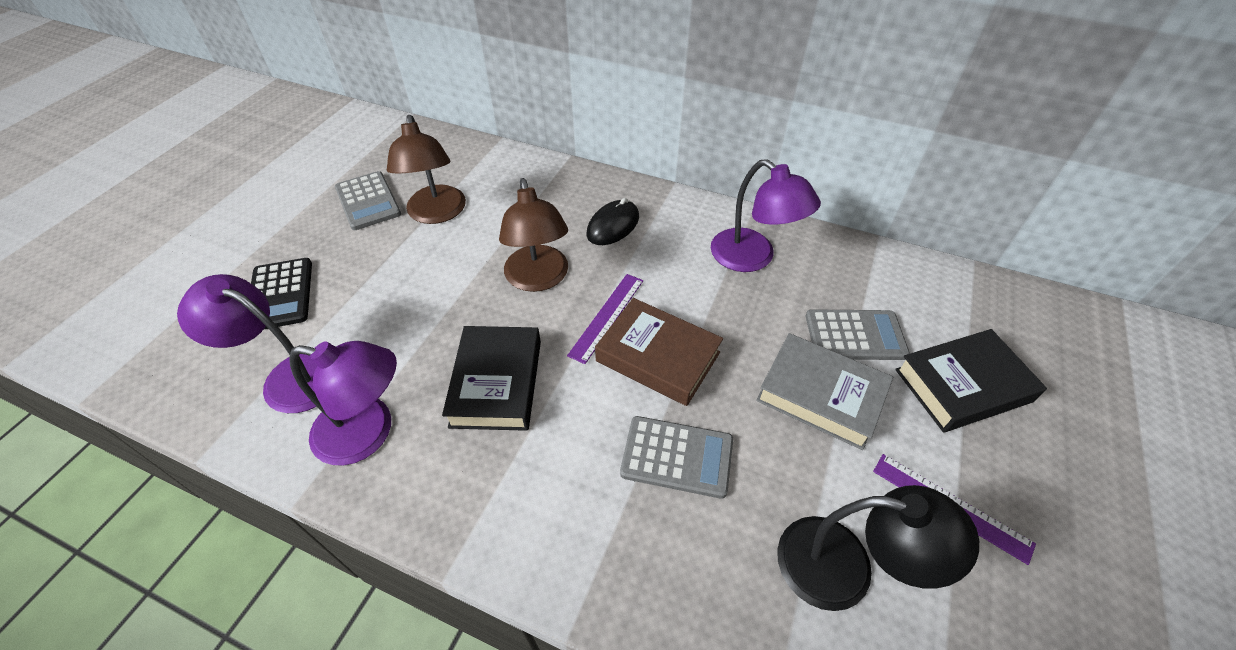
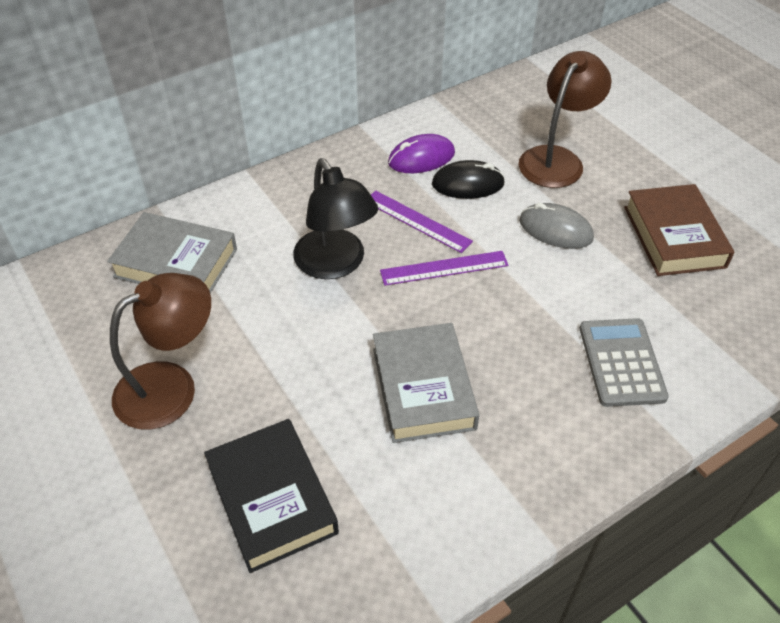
black book: 2 -> 1
black calculator: 1 -> 0
grey book: 1 -> 2
grey calculator: 3 -> 1
grey mouse: 0 -> 1
purple lamp: 3 -> 0
purple mouse: 0 -> 1

